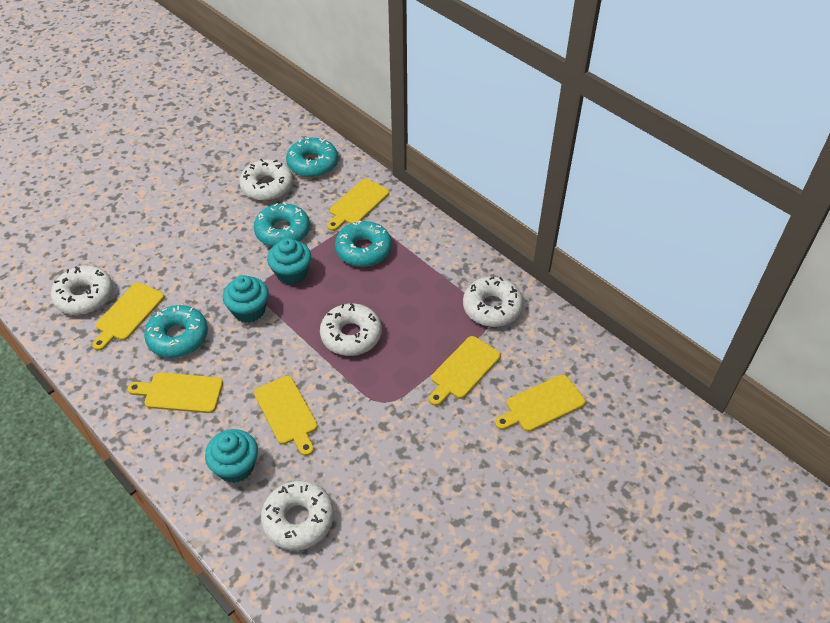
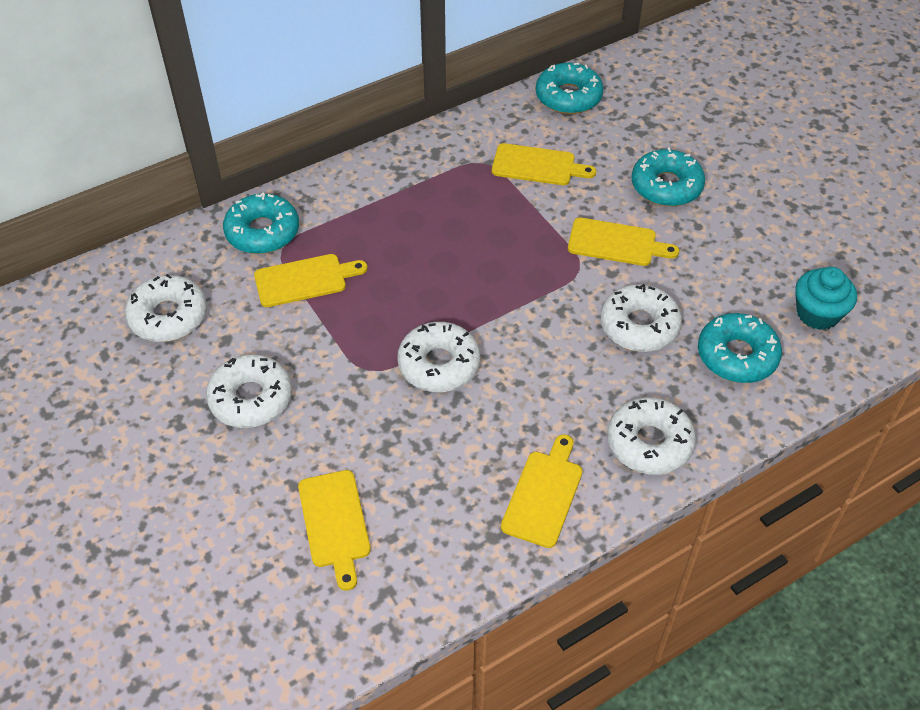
turquoise cupcake: 3 -> 1
yellow cutting board: 6 -> 5

